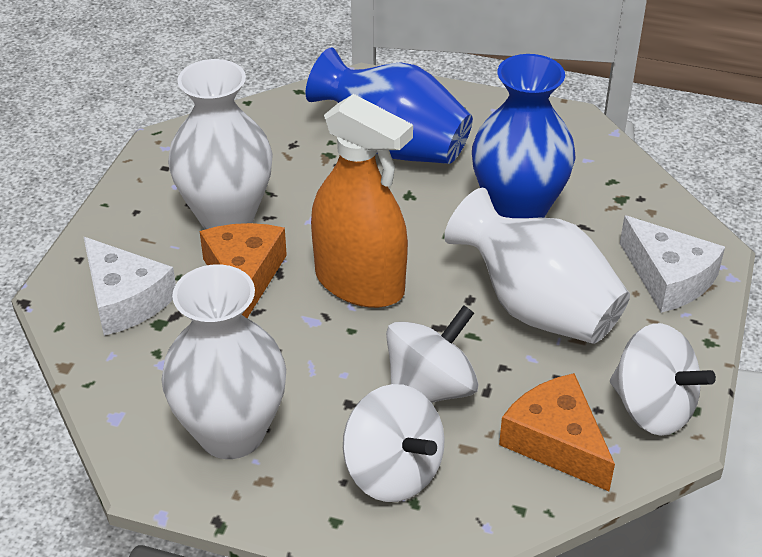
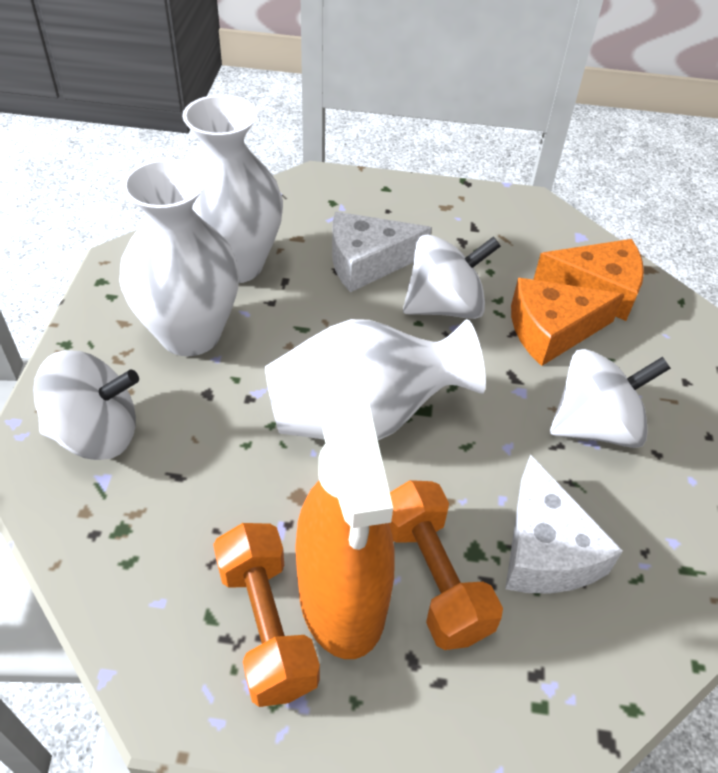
blue vase: 2 -> 0
orange dumbbell: 0 -> 2

